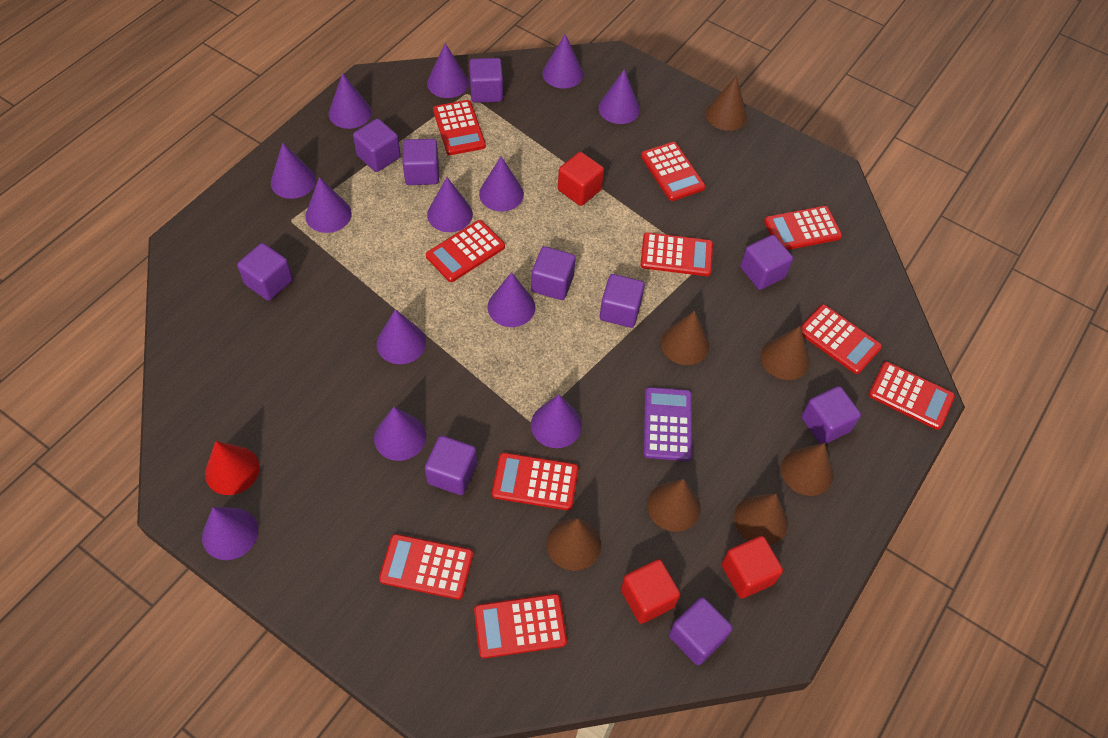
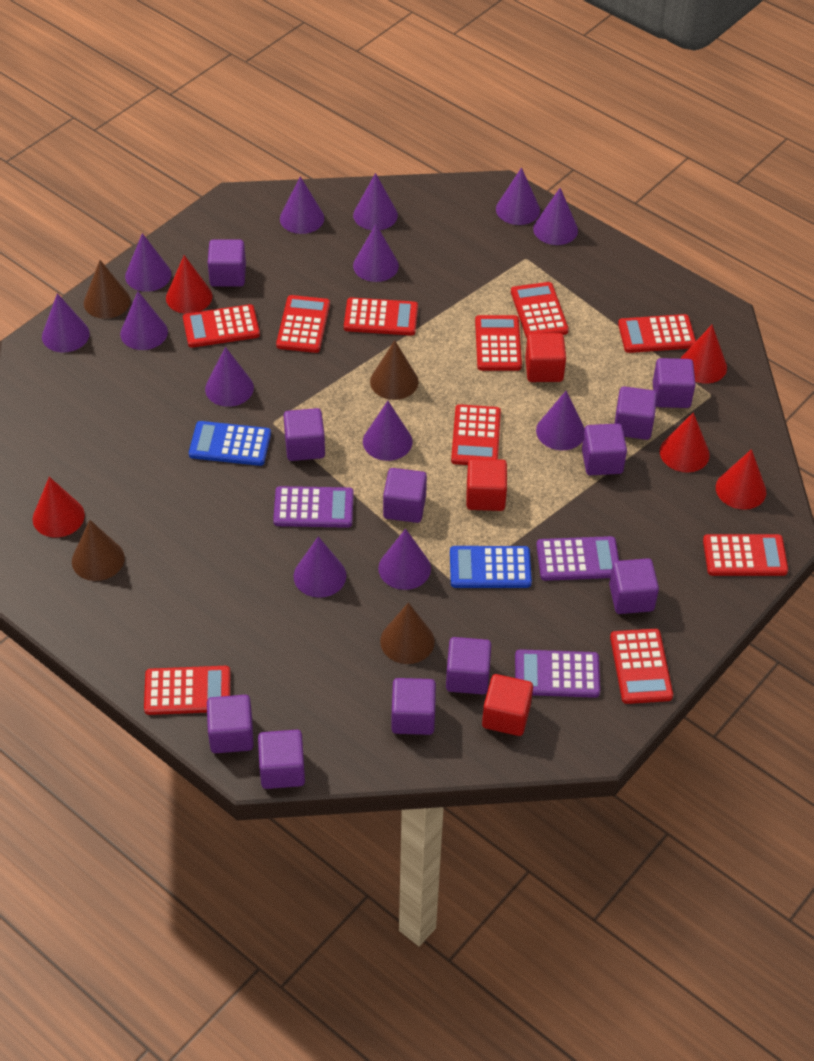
blue calculator: 0 -> 2
brown cone: 7 -> 4
purple calculator: 1 -> 3
purple cube: 10 -> 11
red cone: 1 -> 5

